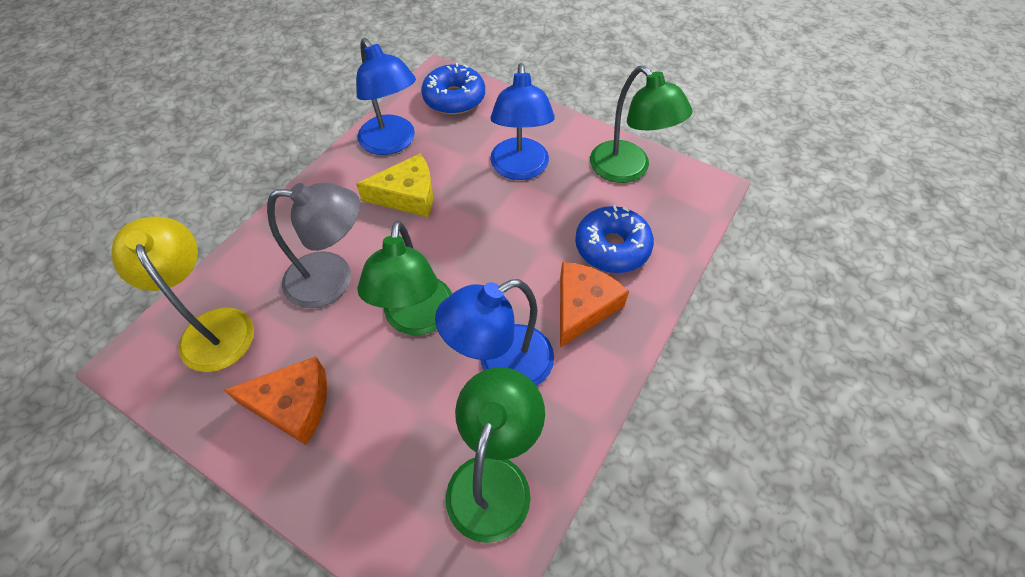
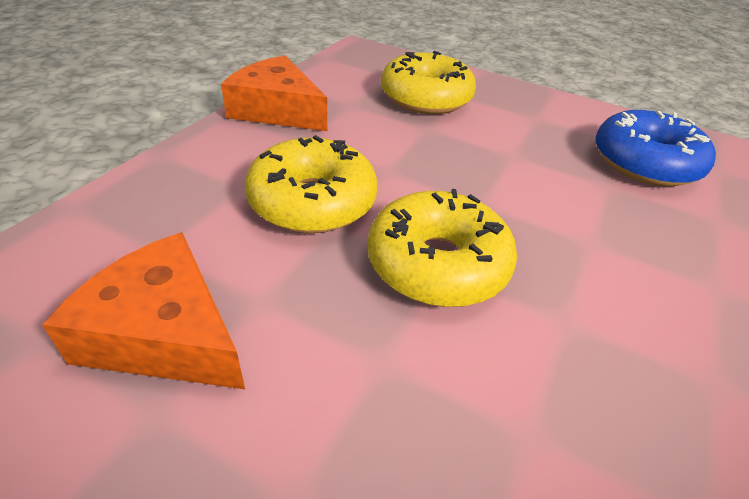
blue donut: 2 -> 1
blue lamp: 3 -> 0
green lamp: 3 -> 0
grey lamp: 1 -> 0
yellow cheese: 1 -> 0
yellow donut: 0 -> 3
yellow lamp: 1 -> 0

